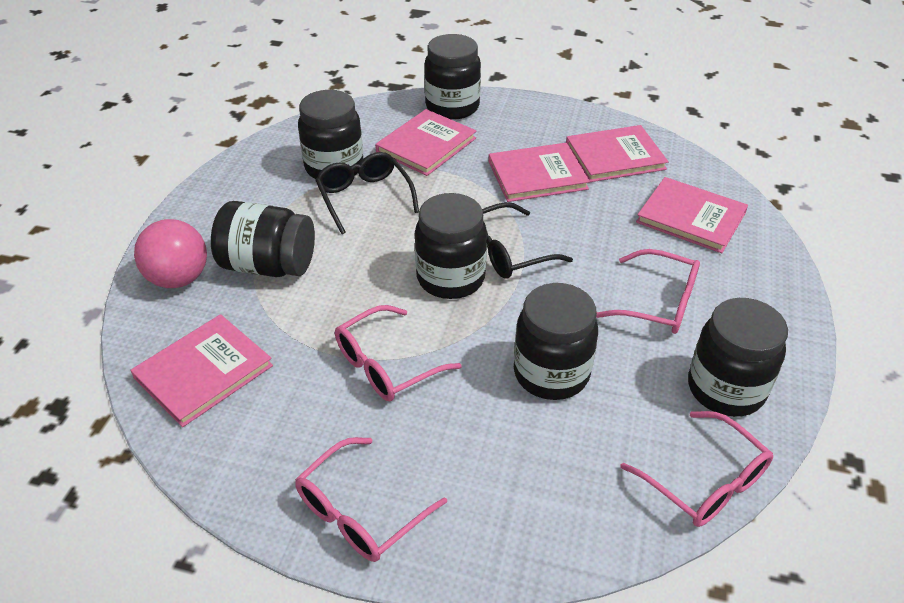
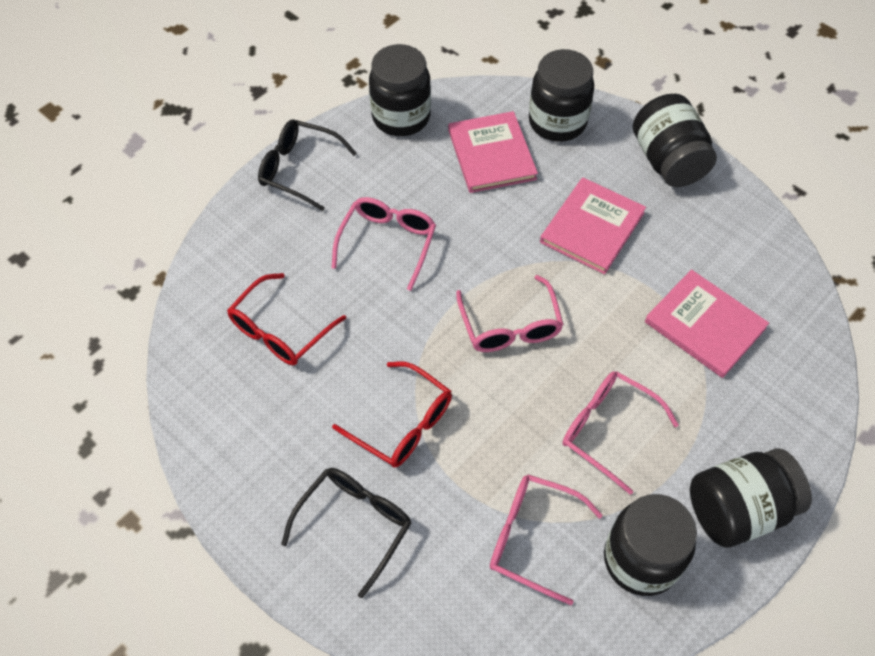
black jar: 6 -> 5
pink ball: 1 -> 0
pink book: 5 -> 3
red glasses: 0 -> 2

